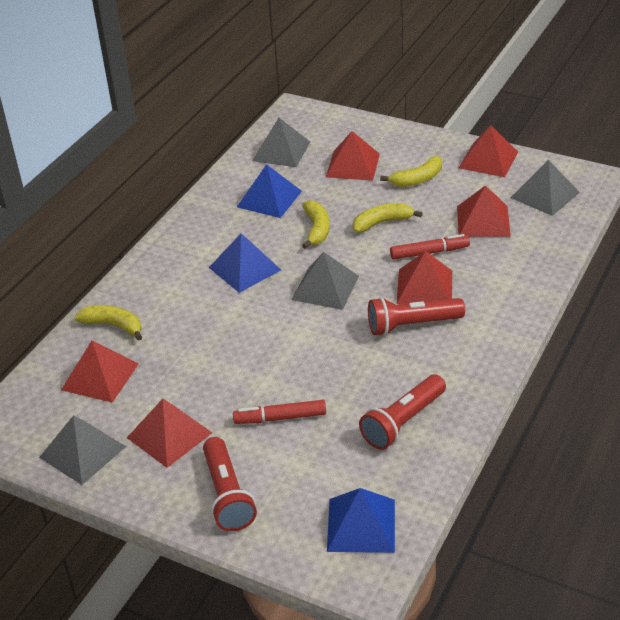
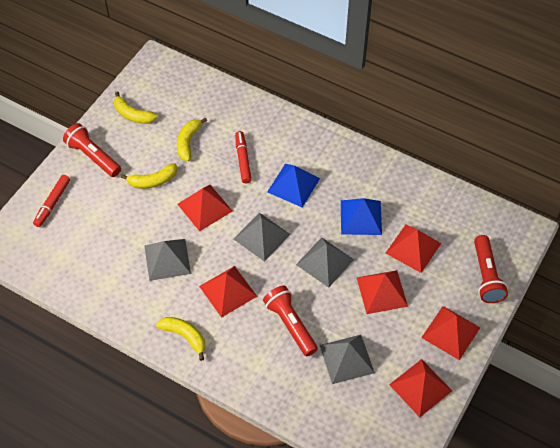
blue pyramid: 3 -> 2

